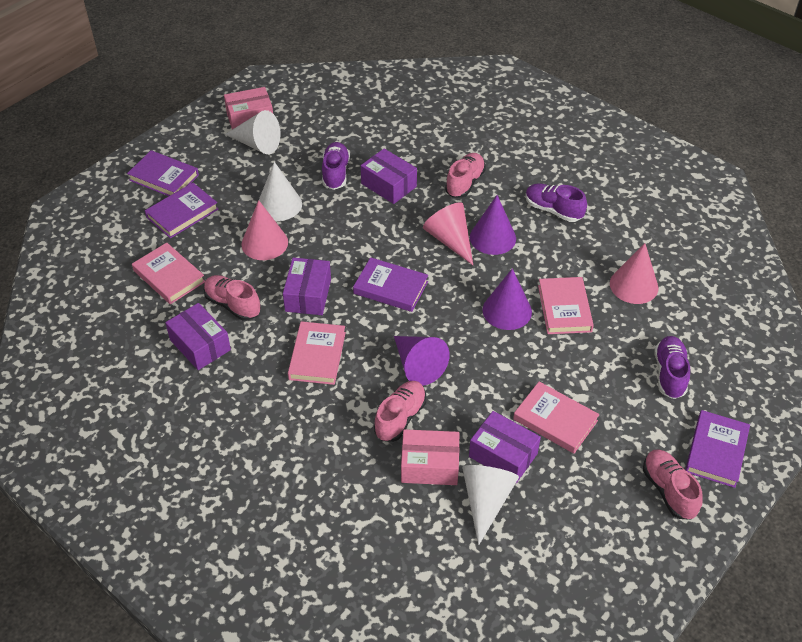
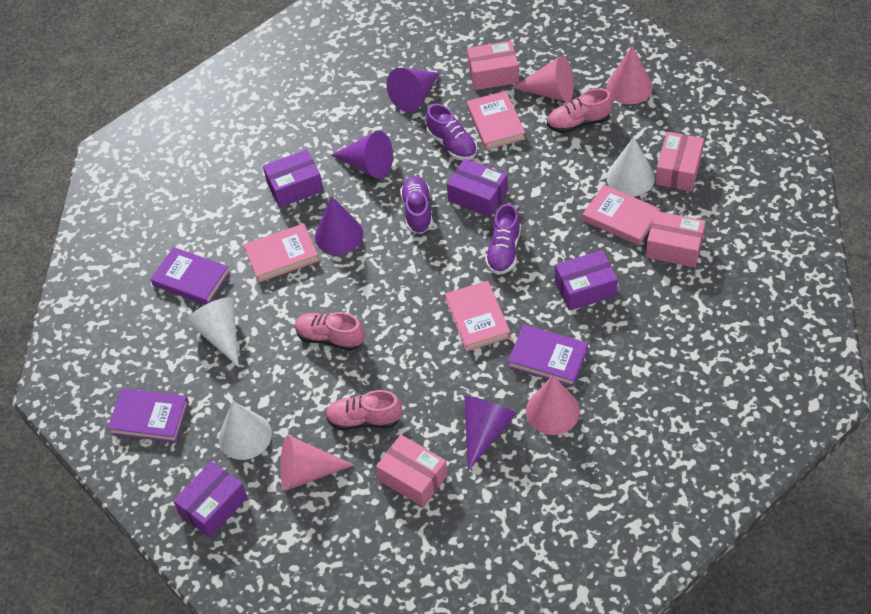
pink box: 2 -> 4
pink cone: 3 -> 4
pink shoe: 4 -> 3
purple book: 4 -> 3
purple cone: 3 -> 4

